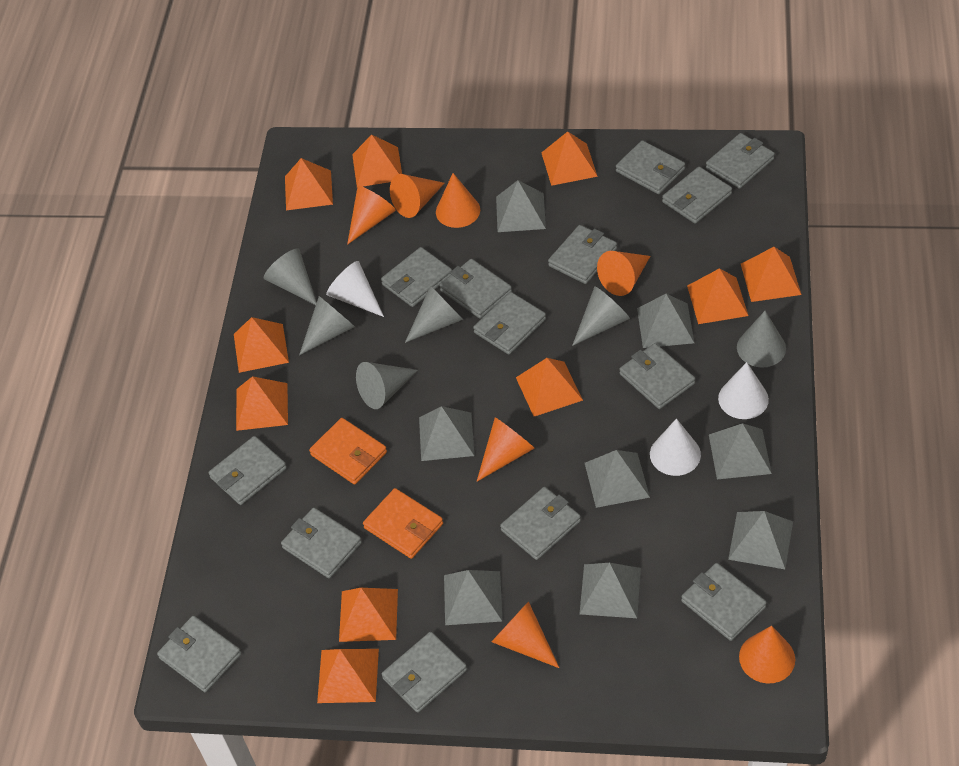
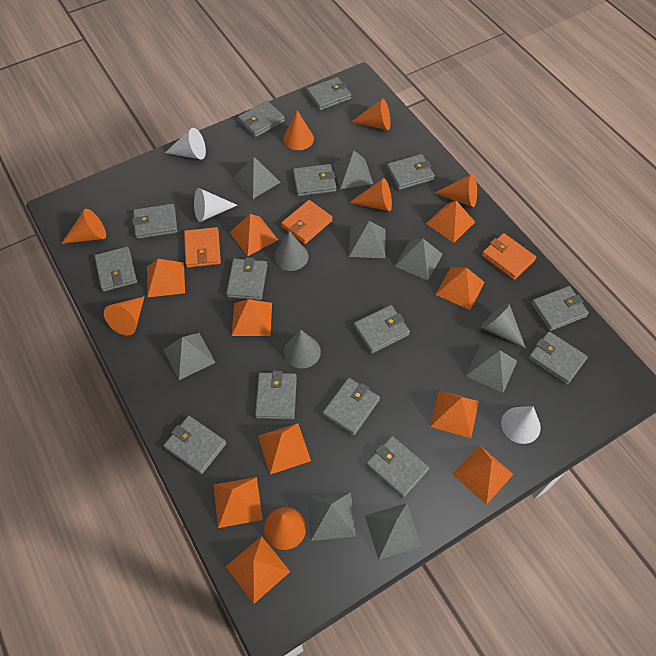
grey cone: 6 -> 3
orange wallet: 2 -> 3

